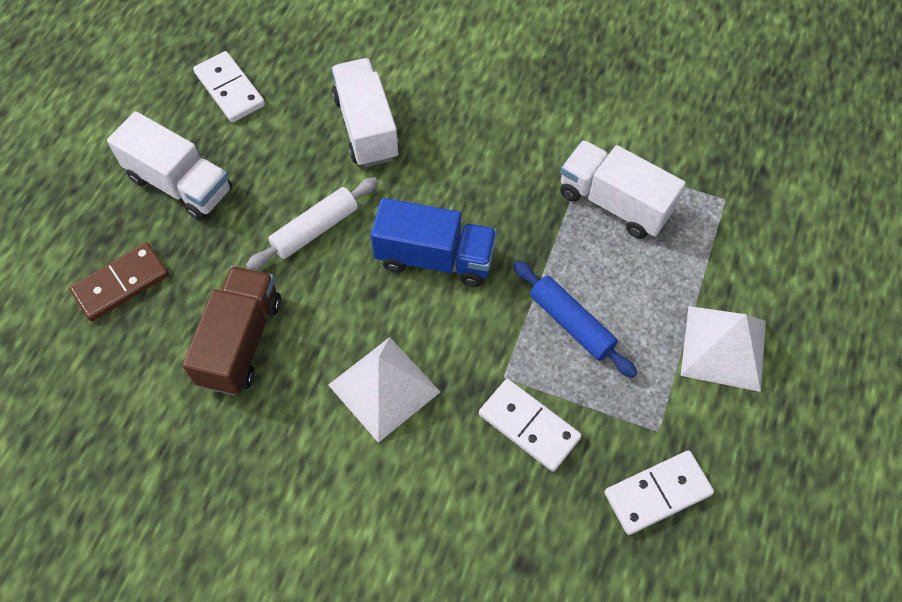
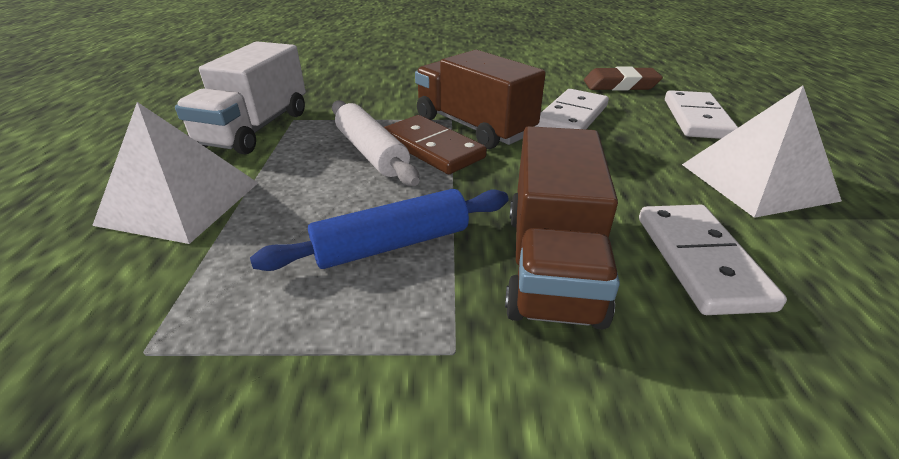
blue truck: 1 -> 0
brown eraser: 0 -> 1
brown truck: 1 -> 2
white truck: 3 -> 1

